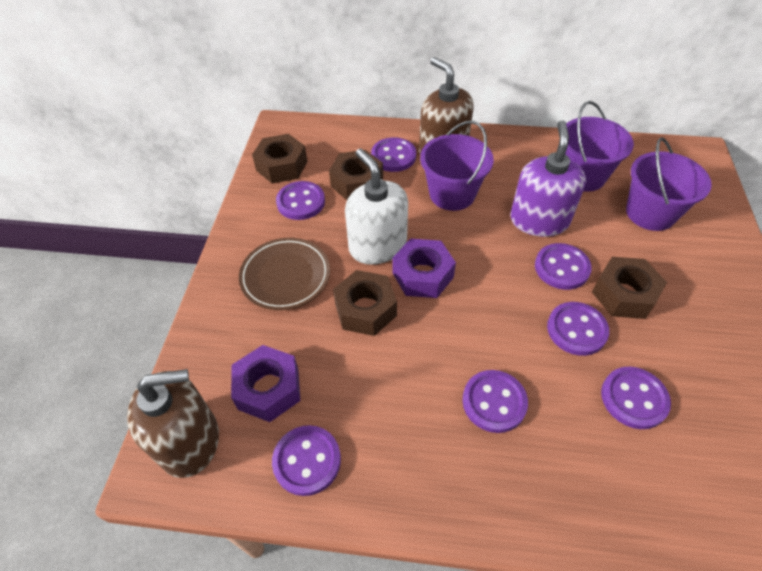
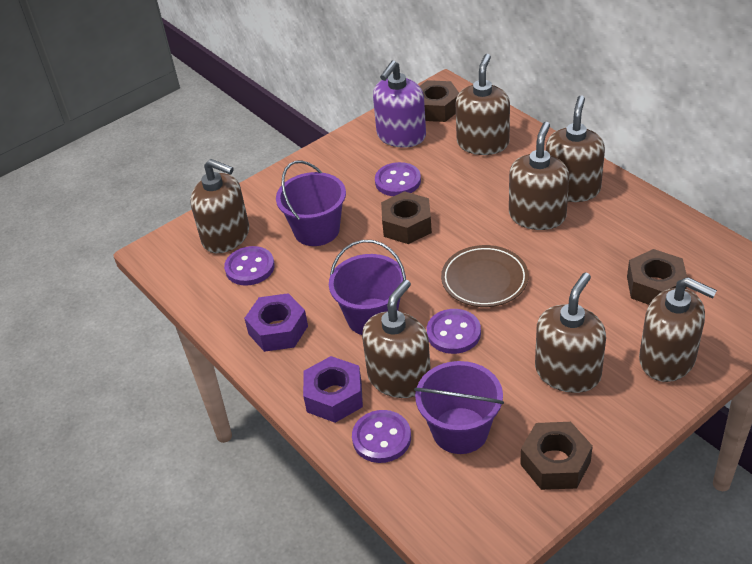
brown soap dispenser: 2 -> 7
purple button: 7 -> 4
white soap dispenser: 1 -> 0

